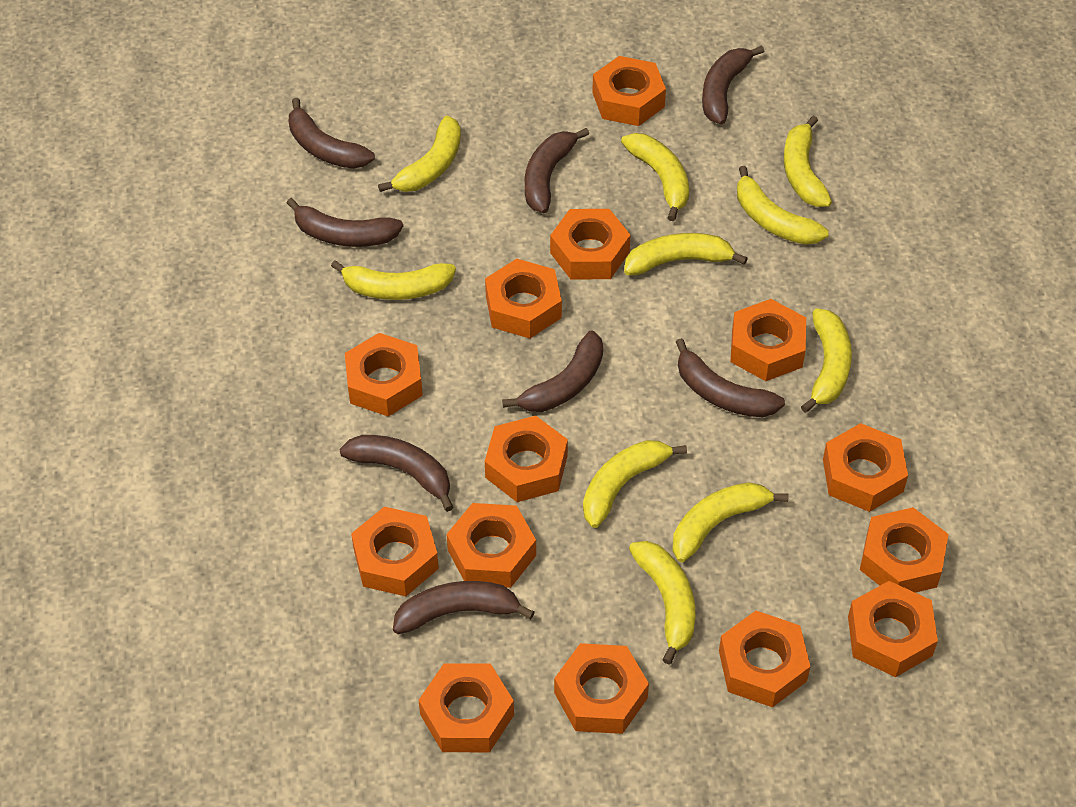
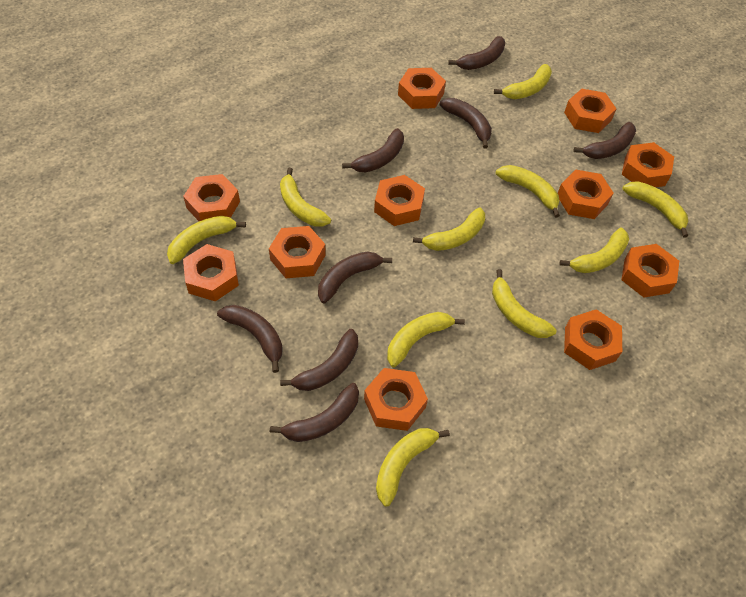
orange nut: 14 -> 11

